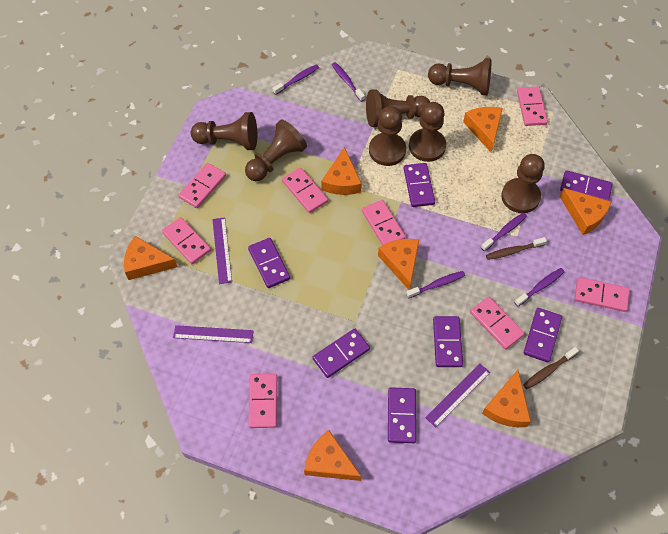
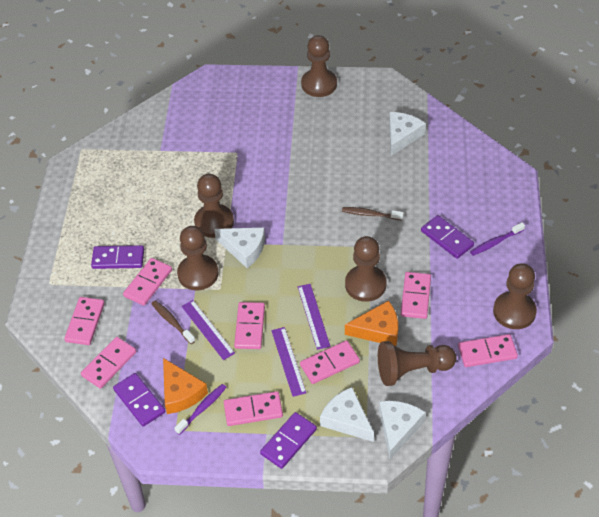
brown pawn: 7 -> 6
orange cheese: 7 -> 2
purple domino: 7 -> 4
purple toothbrush: 5 -> 2
white cheese: 0 -> 4

